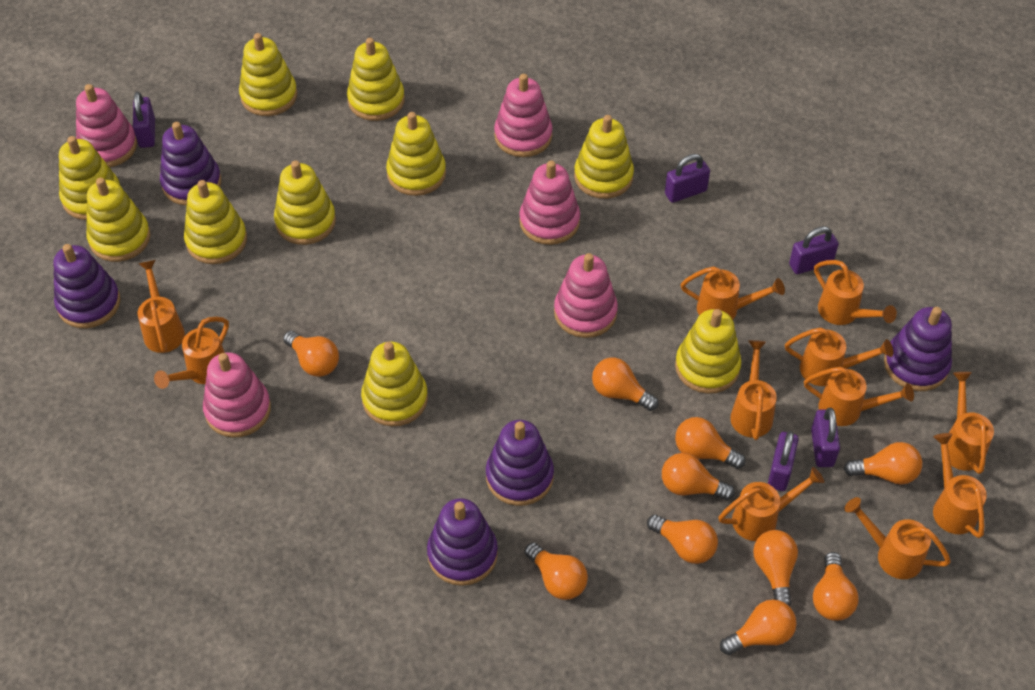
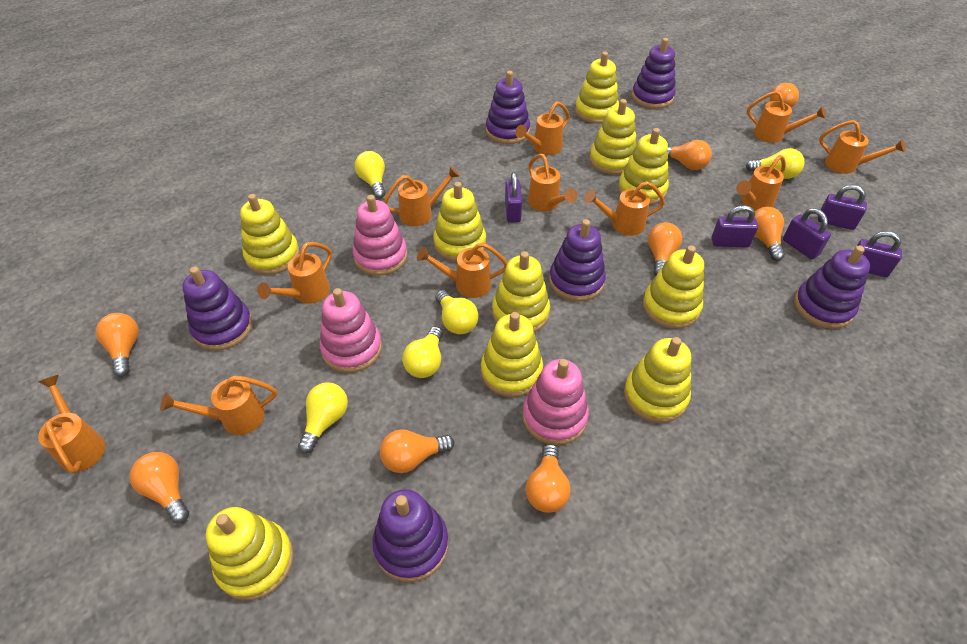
orange light bulb: 10 -> 8
pink stacking toy: 5 -> 3
purple stacking toy: 5 -> 6
yellow light bulb: 0 -> 5

